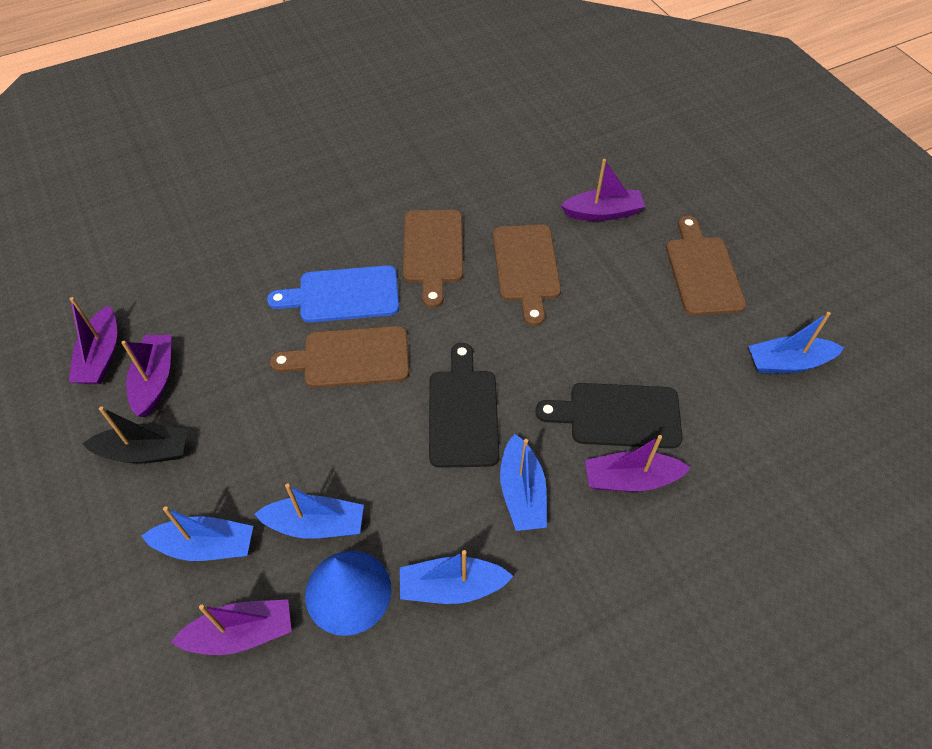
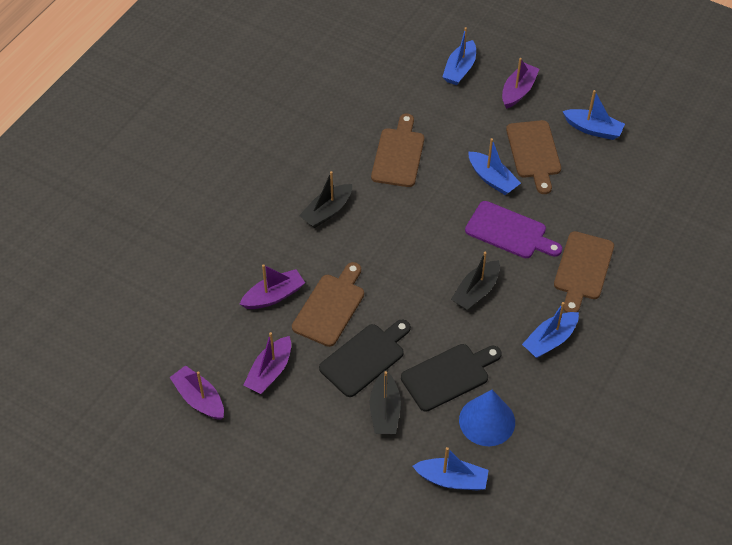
black boat: 1 -> 3
blue cutting board: 1 -> 0
purple boat: 5 -> 4
purple cutting board: 0 -> 1

